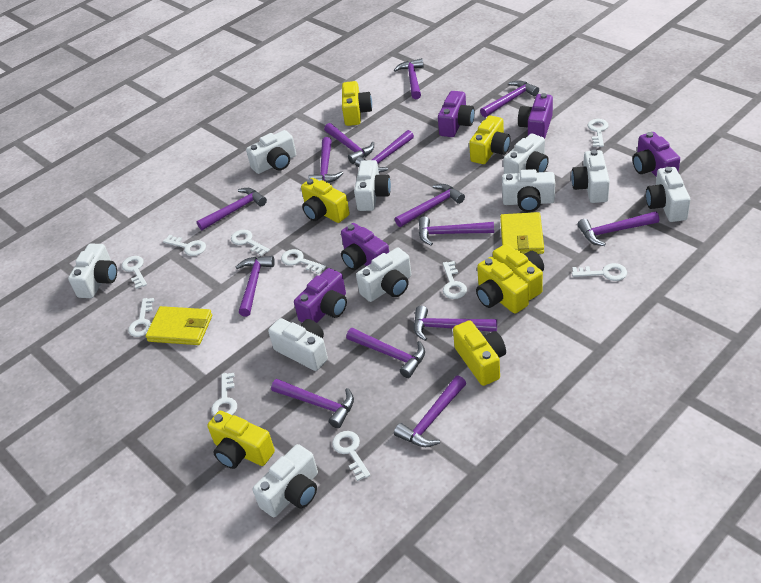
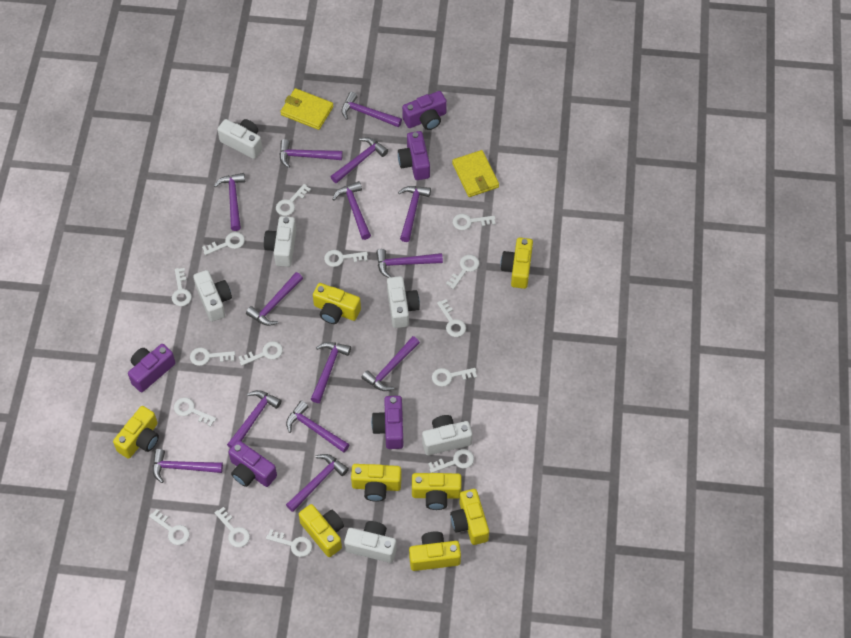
white camera: 10 -> 6
white key: 10 -> 15
yellow camera: 7 -> 8

